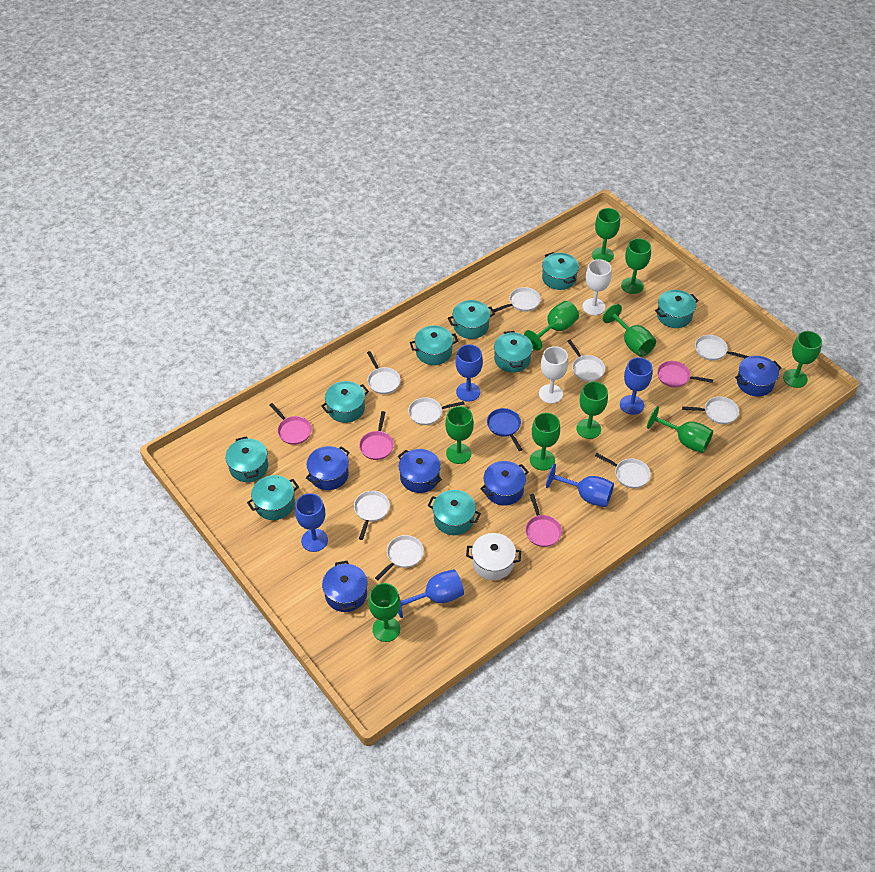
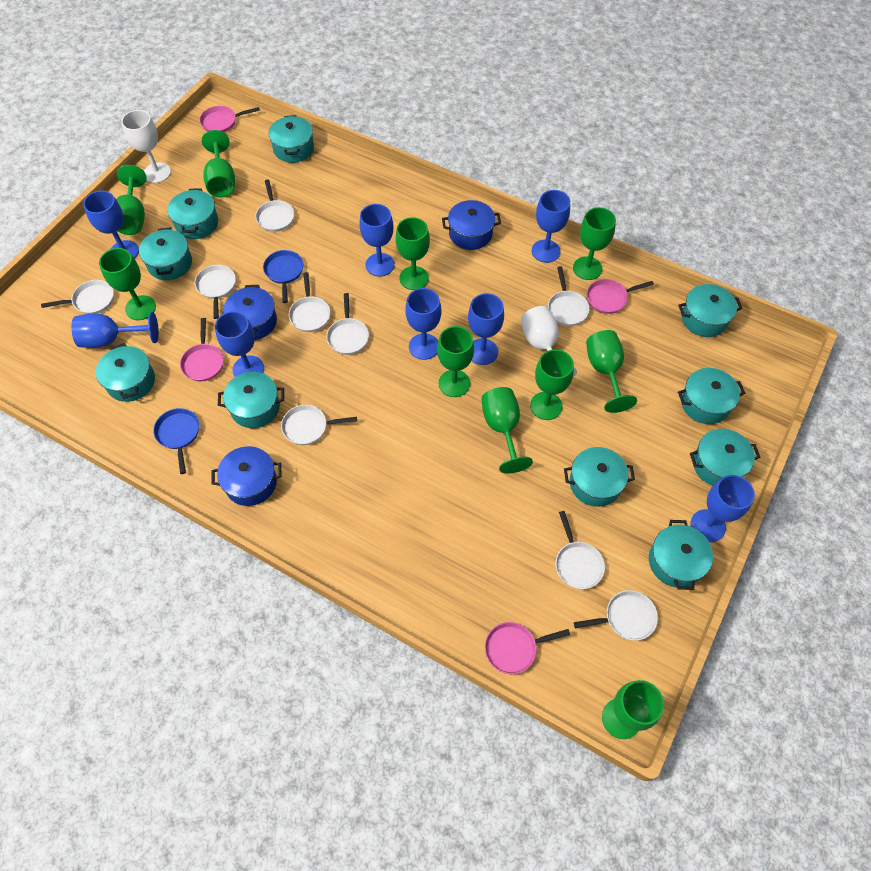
blue goblet: 5 -> 8
blue pan: 1 -> 2
blue pot: 5 -> 3
turquoise pot: 9 -> 10
white pot: 1 -> 0

